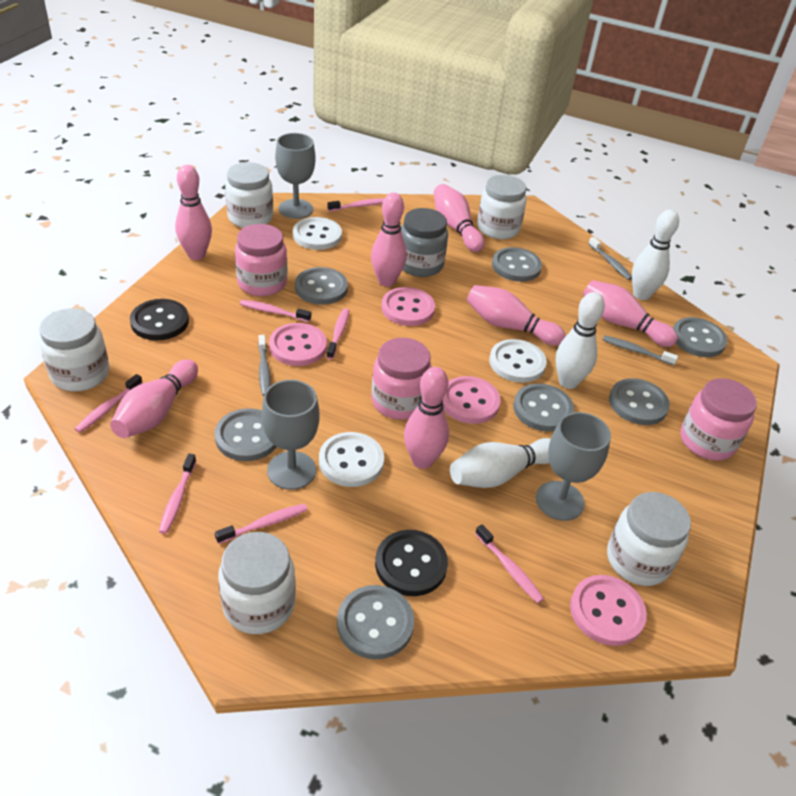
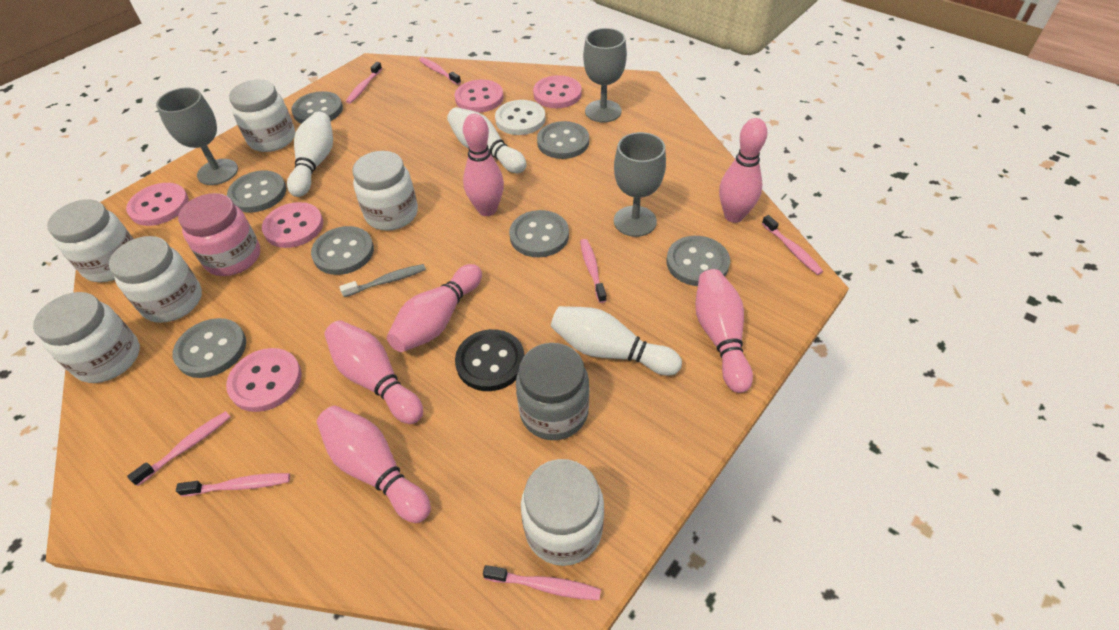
black button: 2 -> 1
grey toothbrush: 3 -> 1
pink bowling pin: 7 -> 6
pink button: 4 -> 5
pink jar: 3 -> 1
white button: 3 -> 1
white jar: 5 -> 6

